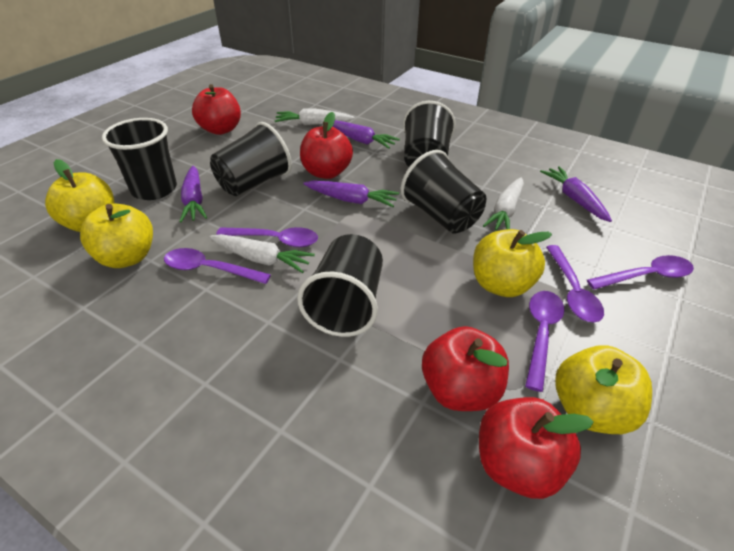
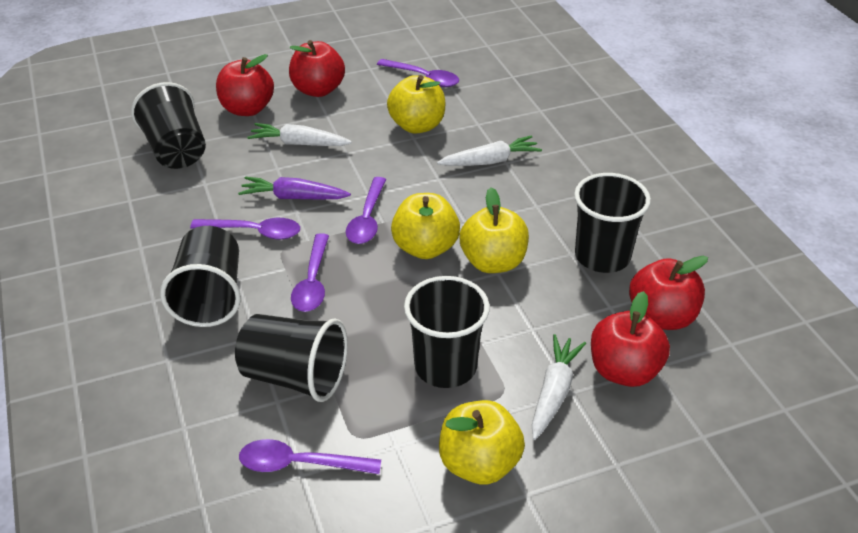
purple carrot: 4 -> 1

